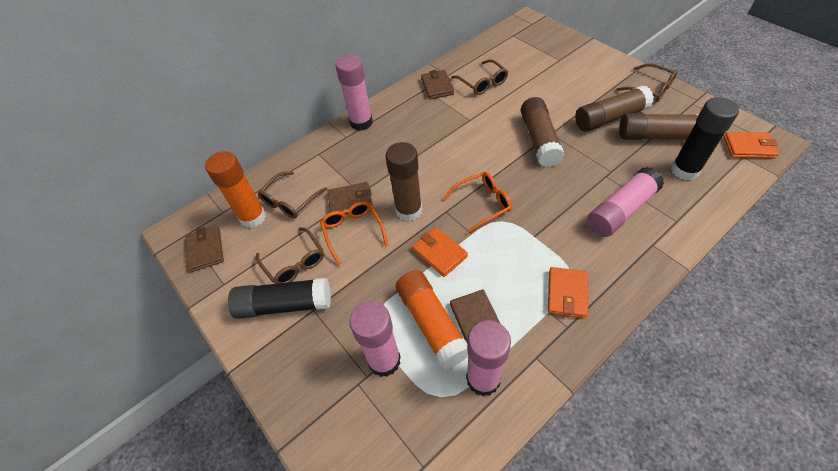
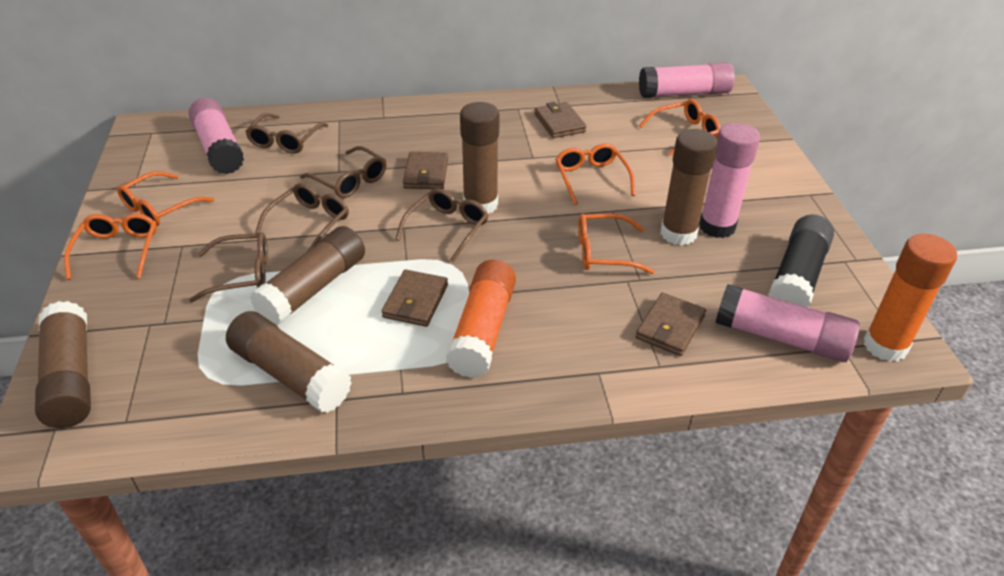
black glue stick: 2 -> 1
brown glasses: 4 -> 5
brown glue stick: 4 -> 5
orange glasses: 2 -> 5
orange wallet: 3 -> 0

